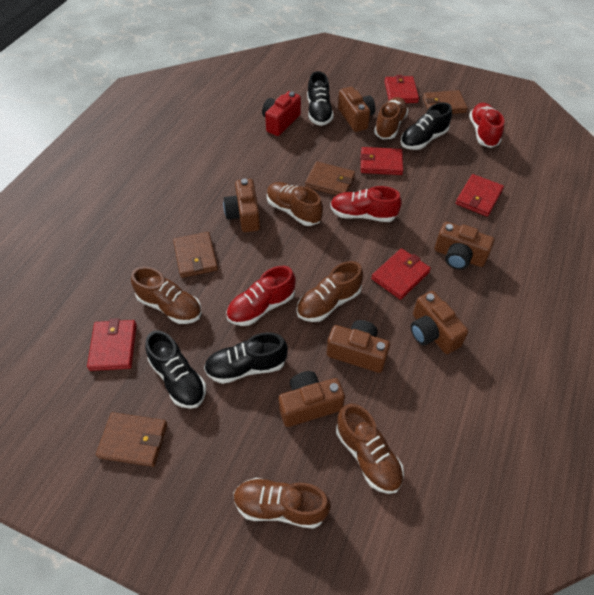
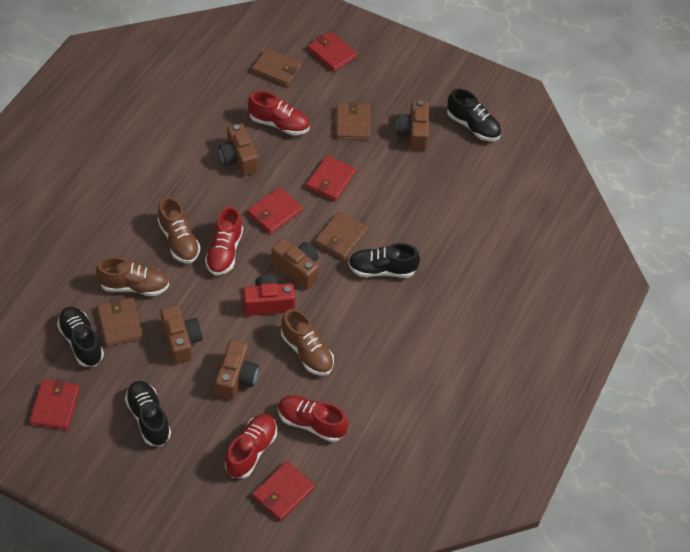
brown camera: 6 -> 5
brown shoe: 6 -> 3
red shoe: 3 -> 4

